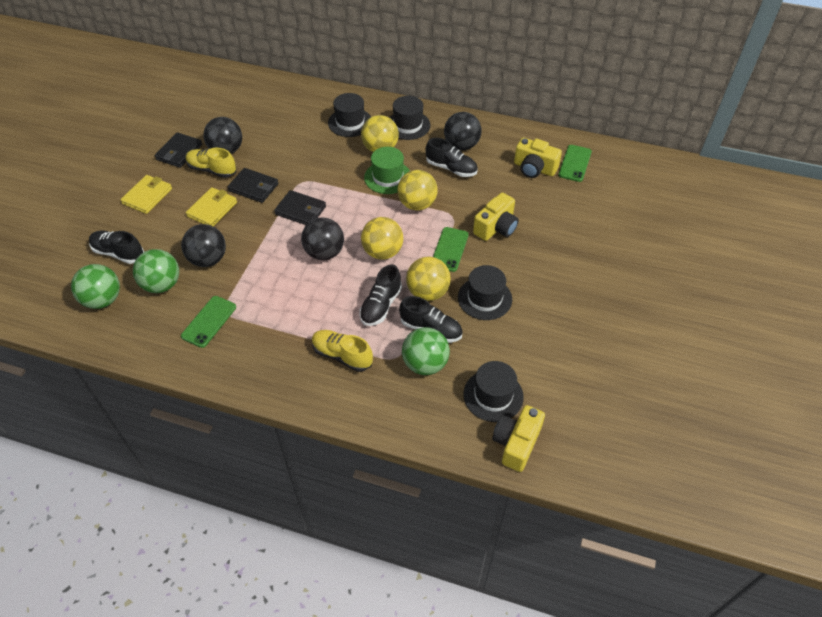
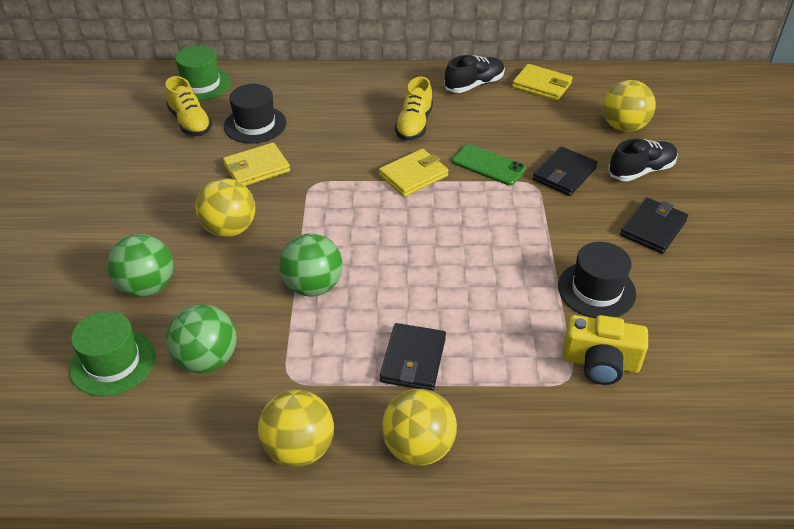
black ball: 4 -> 0
black hat: 4 -> 2
black shoe: 4 -> 2
green hat: 1 -> 2
green phone: 3 -> 1
yellow camera: 3 -> 1
yellow wallet: 2 -> 3

